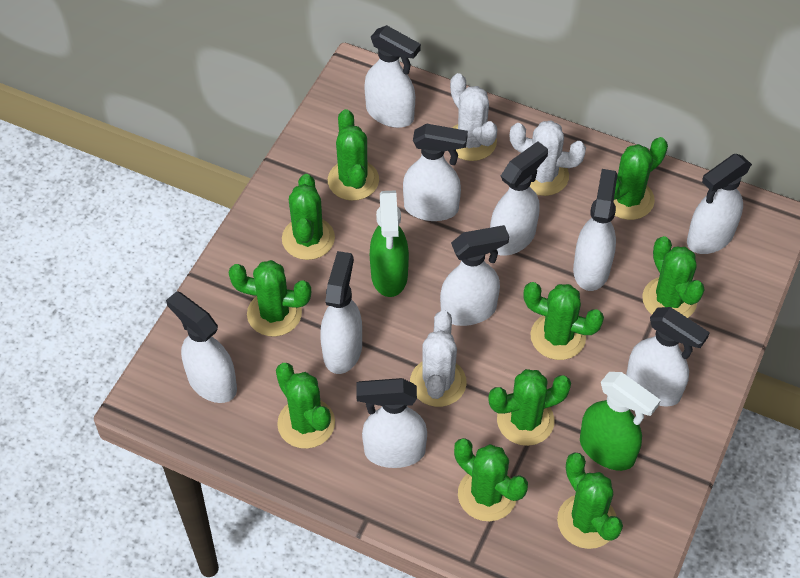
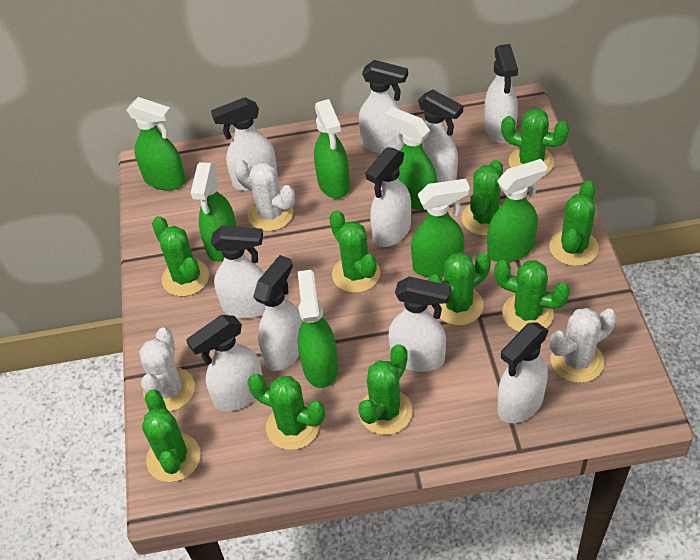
green spray bottle: 2 -> 7

